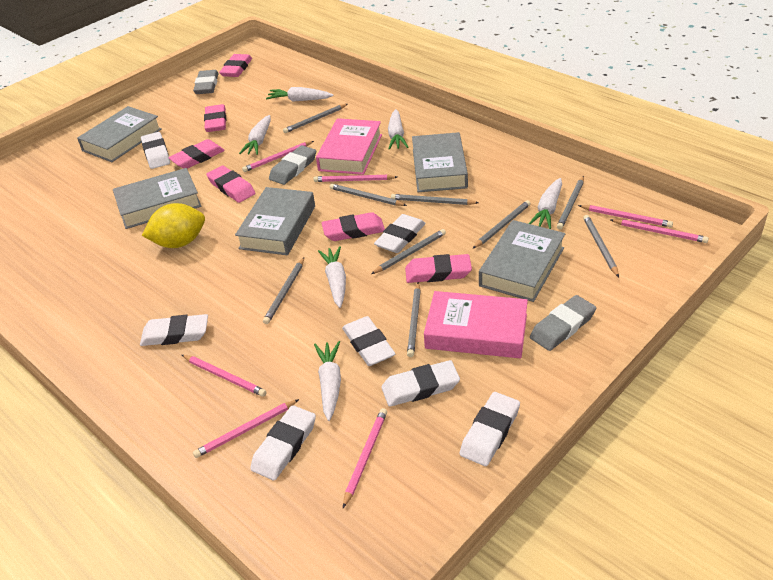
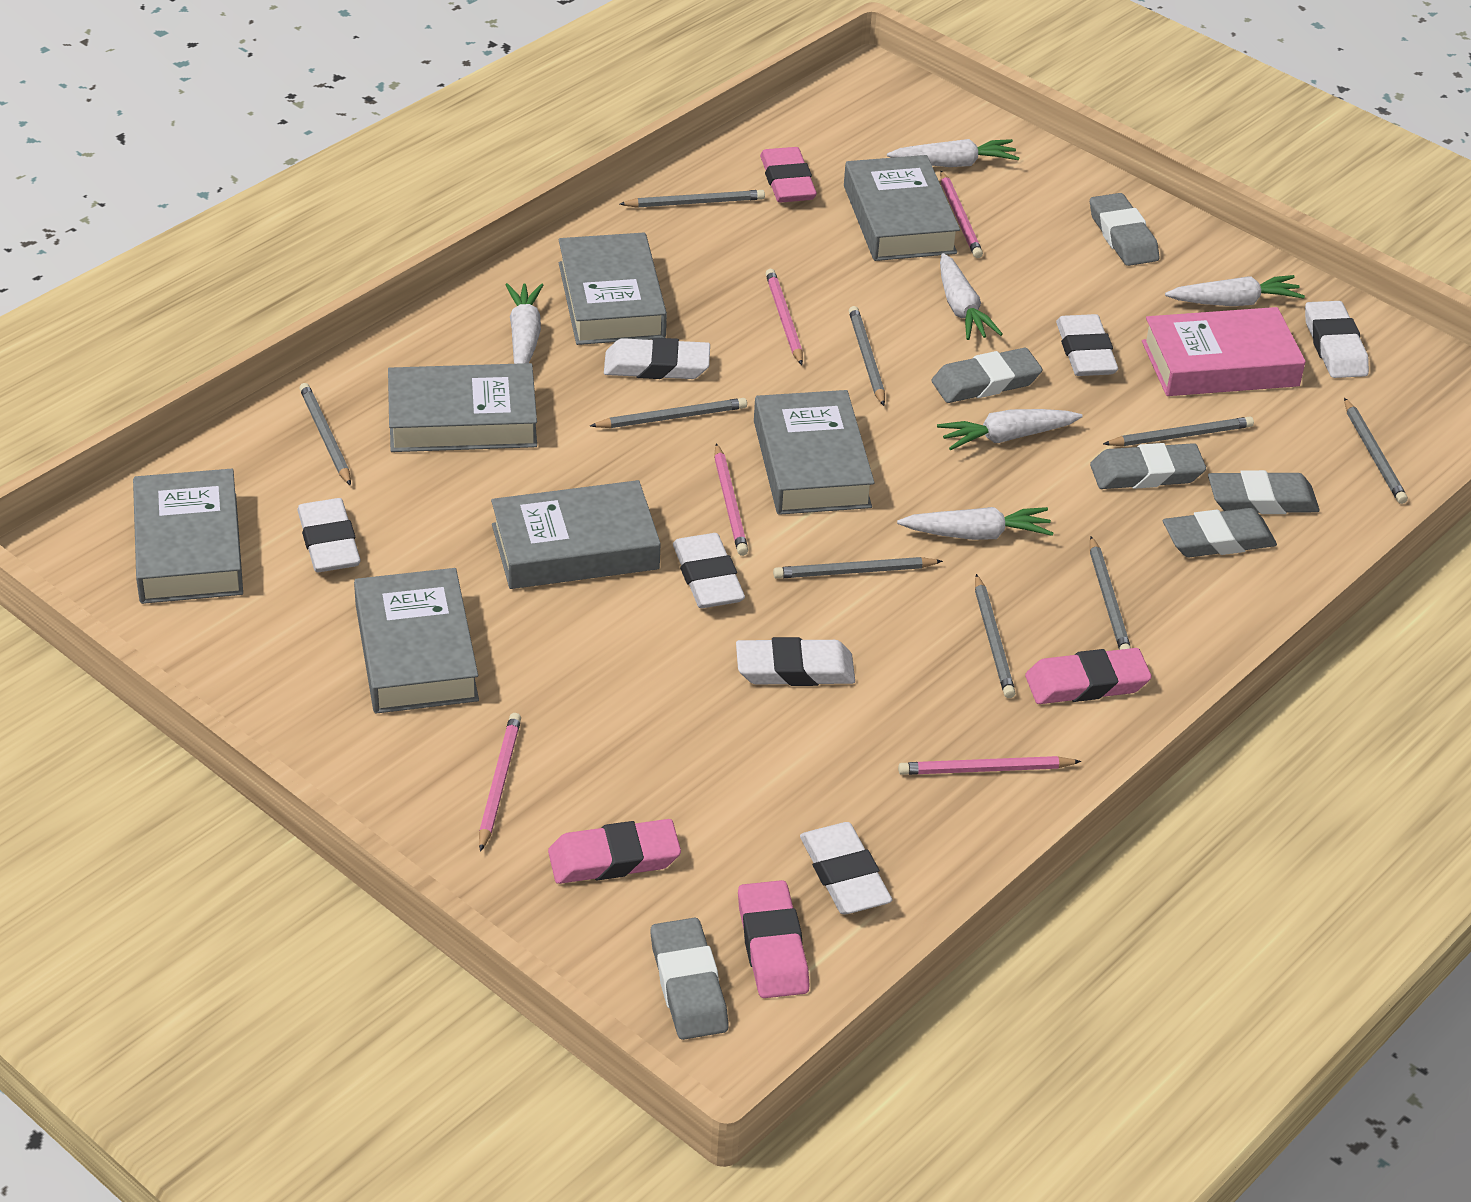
grey book: 5 -> 7
grey eraser: 3 -> 6
pink book: 2 -> 1
pink eraser: 6 -> 4
pink pencil: 7 -> 5
yellow lemon: 1 -> 0

